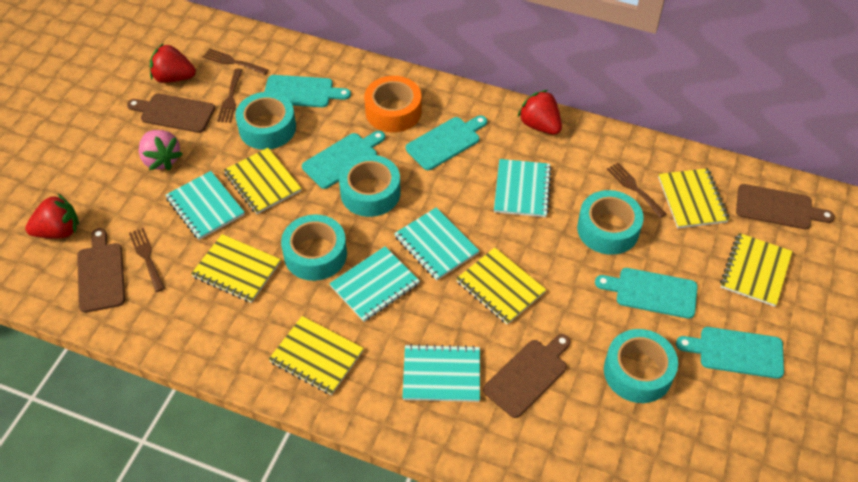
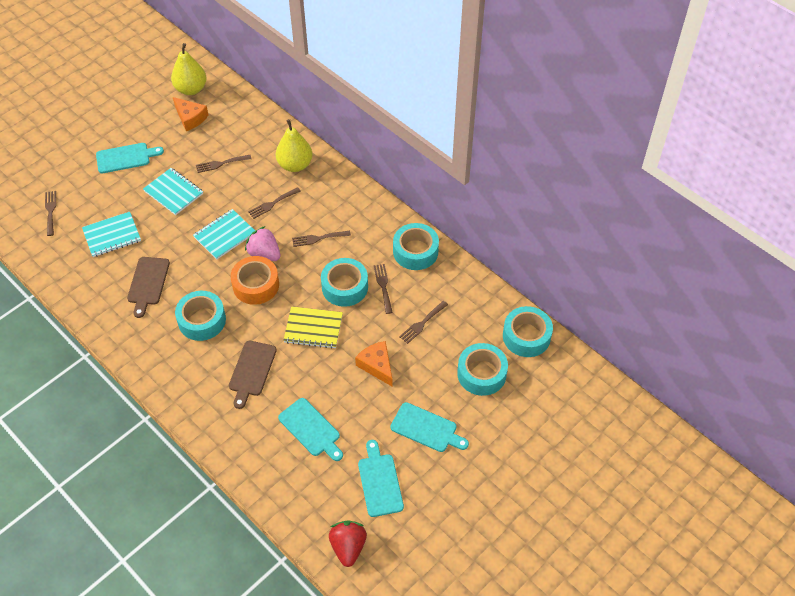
brown cutting board: 4 -> 2
brown fork: 4 -> 6
orange cheese: 0 -> 2
red strawberry: 3 -> 1
turquoise cutting board: 5 -> 4
turquoise notebook: 5 -> 3
yellow notebook: 6 -> 1
yellow pear: 0 -> 2

